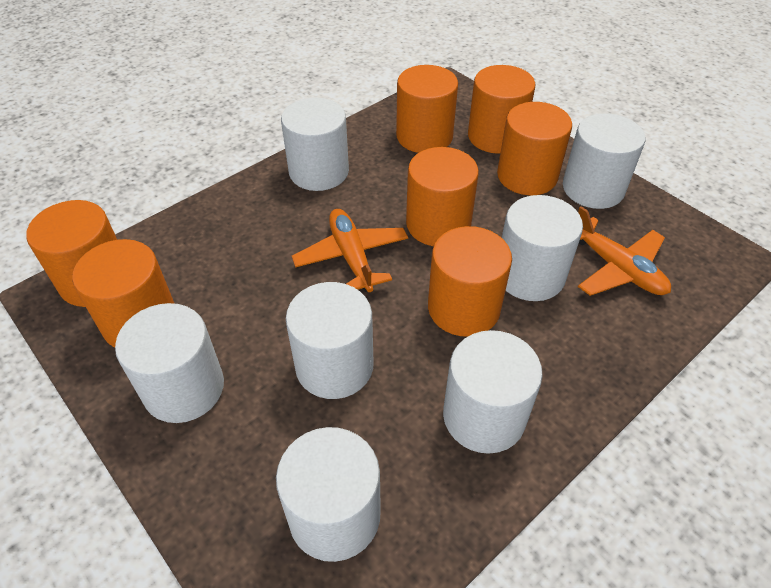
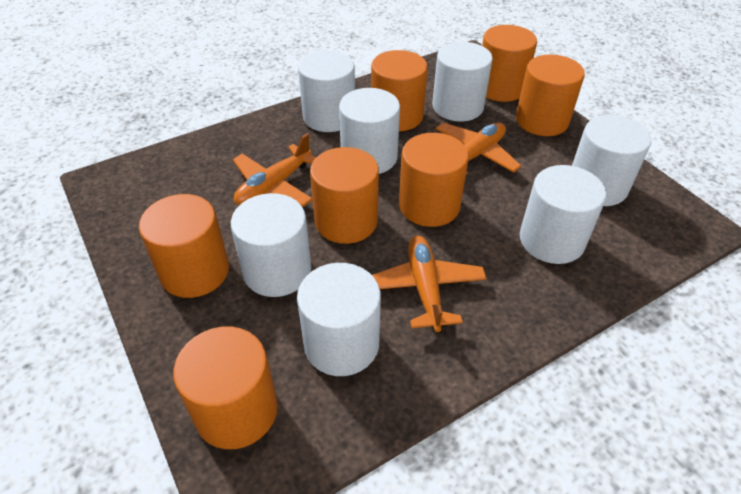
orange plane: 2 -> 3

